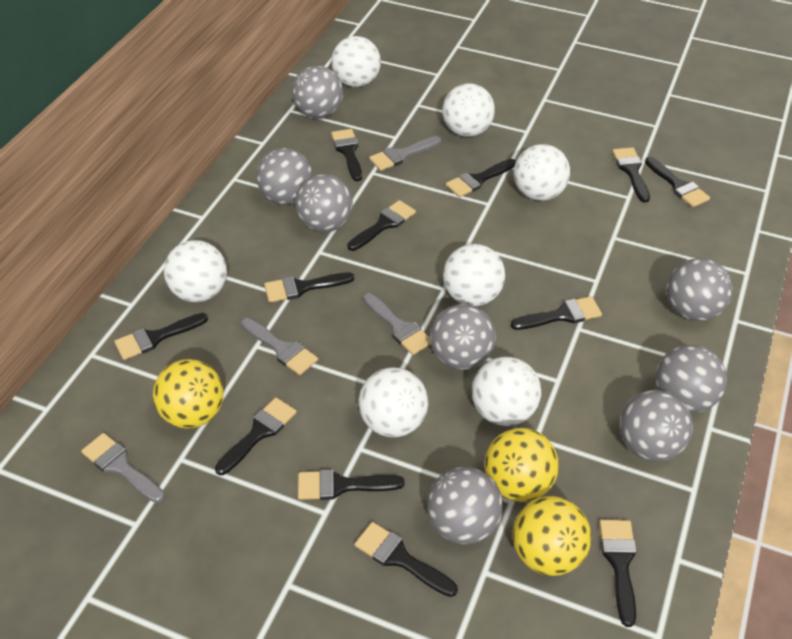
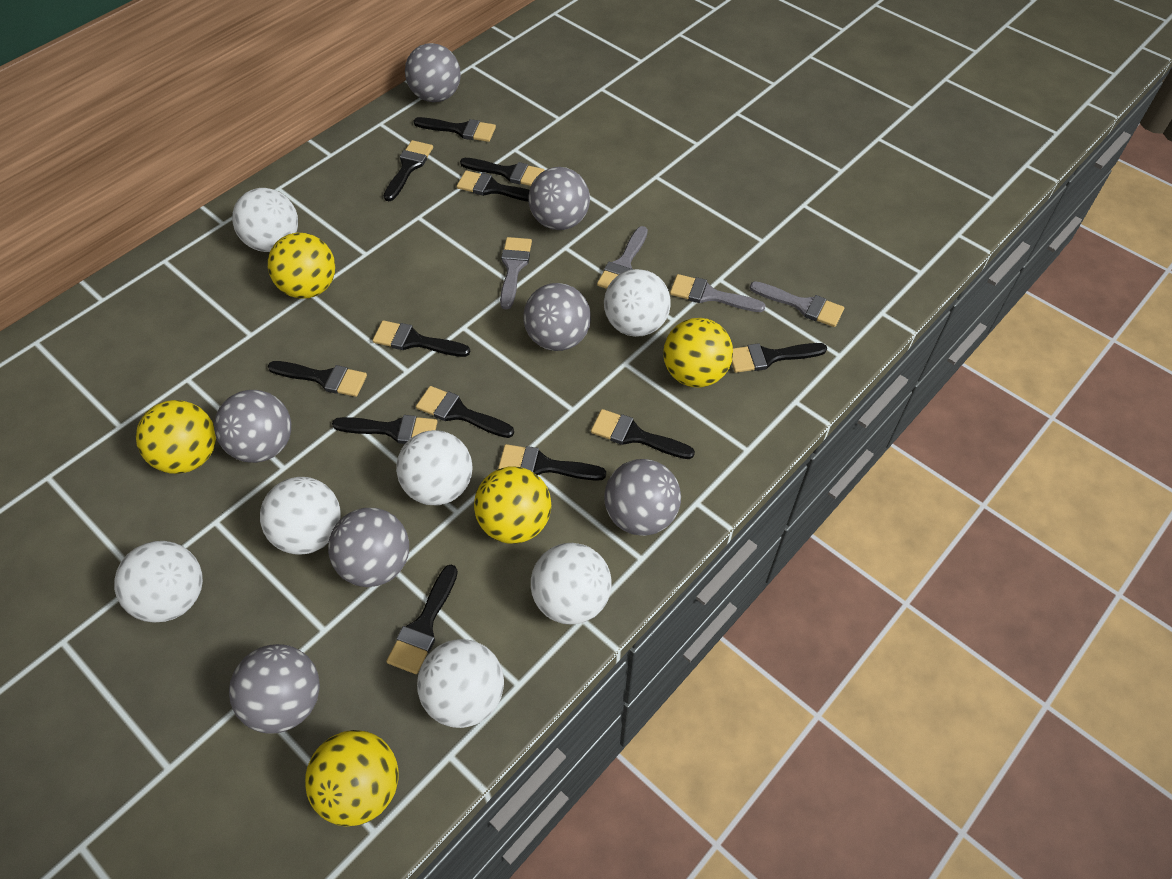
grey ball: 8 -> 7
yellow ball: 3 -> 5

